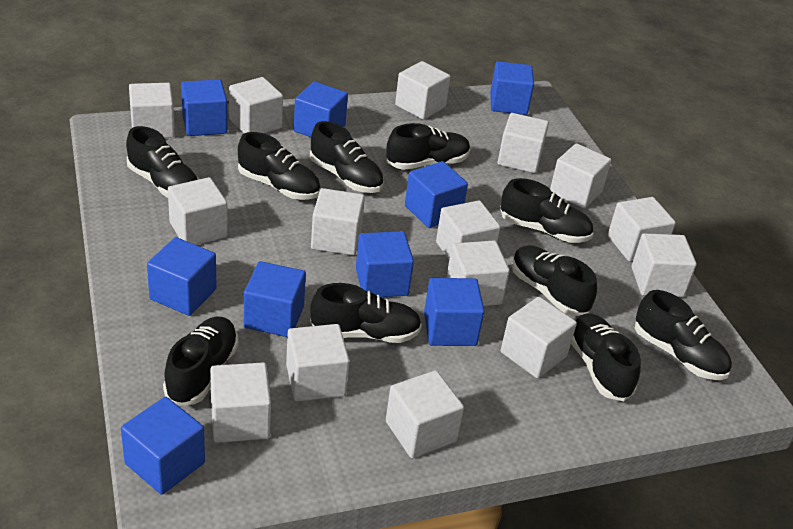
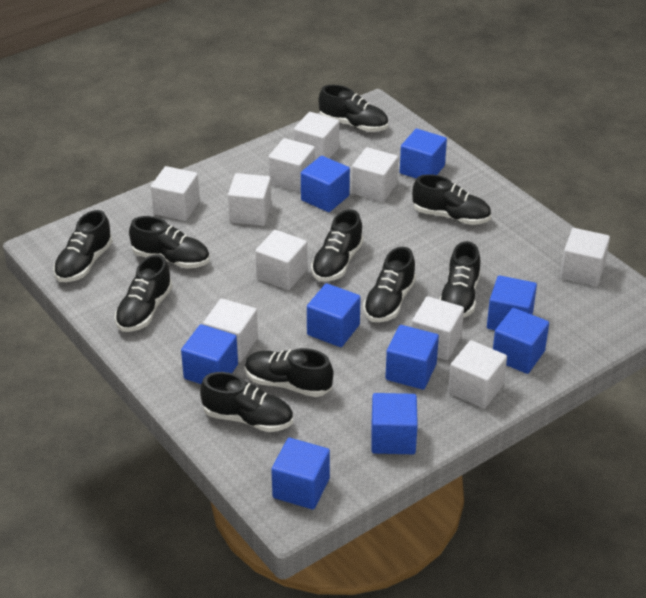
white cube: 15 -> 10

